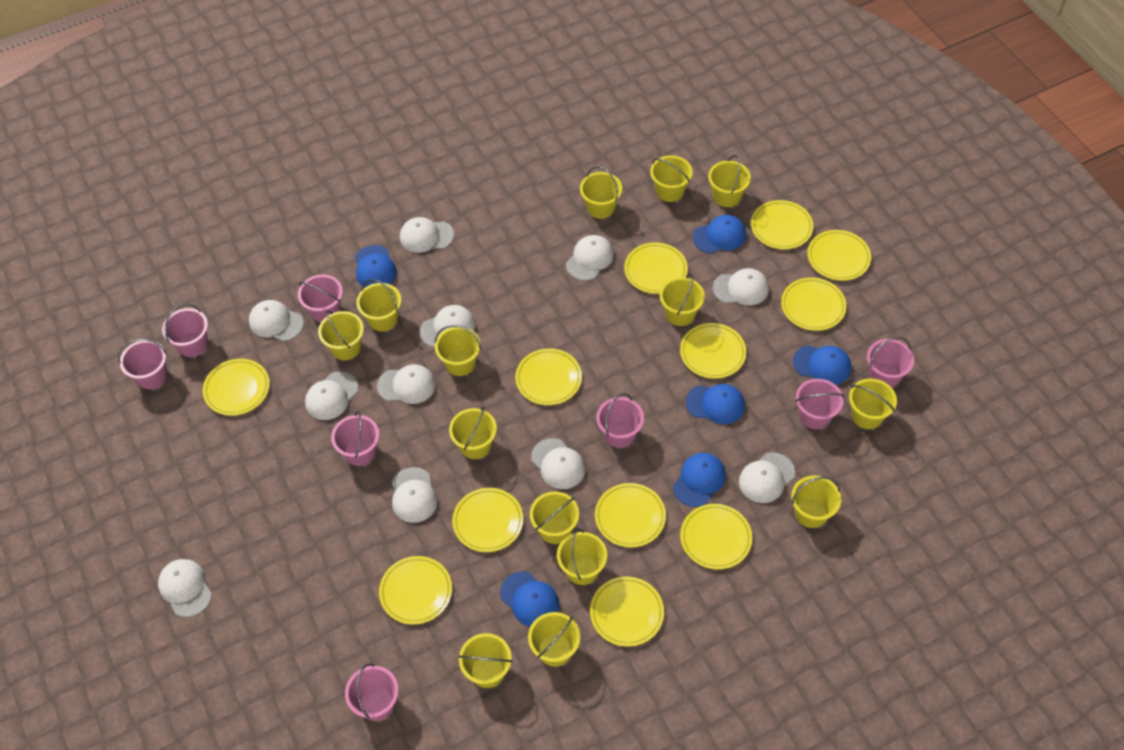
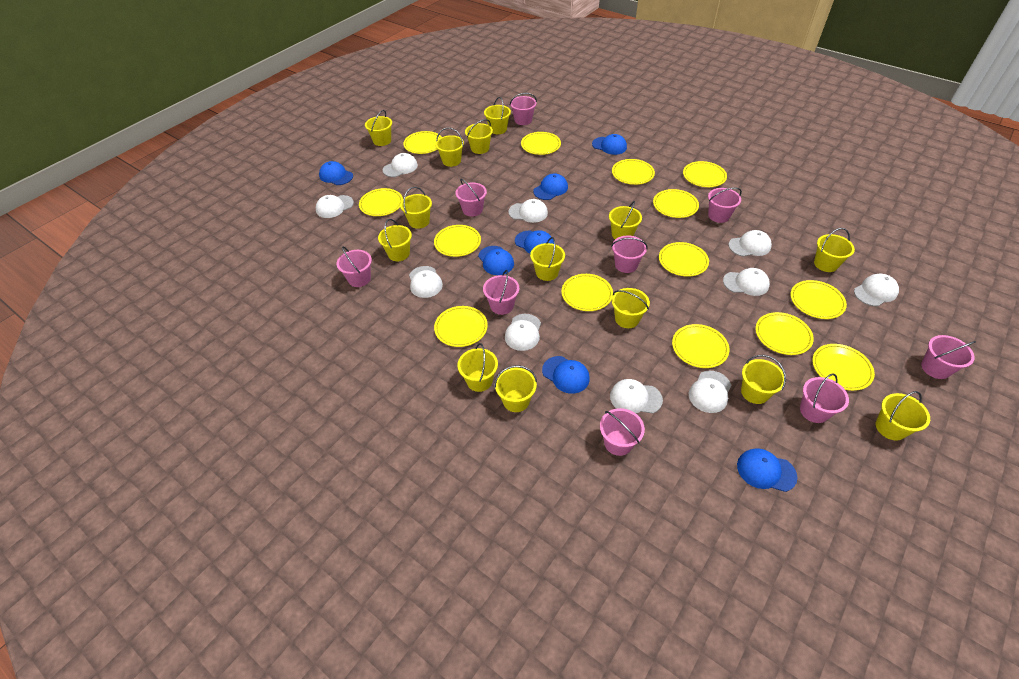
blue cap: 6 -> 7
pink bucket: 8 -> 9
white cap: 11 -> 10
yellow plate: 12 -> 14

